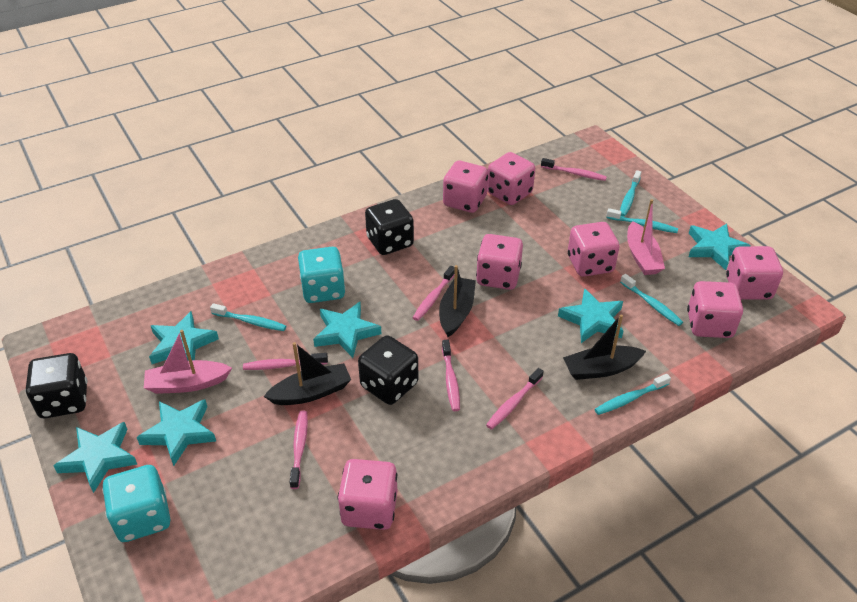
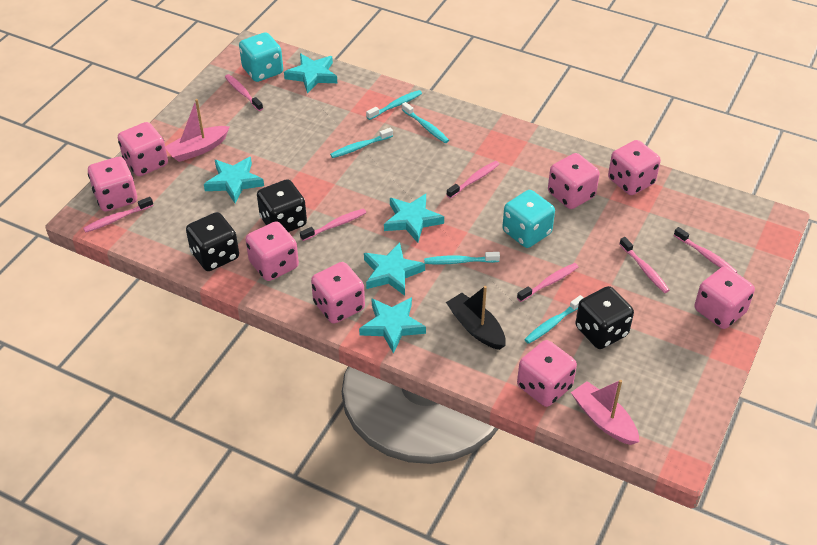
black boat: 3 -> 1
pink dice: 7 -> 8
pink toothbrush: 6 -> 7
turquoise star: 6 -> 5

